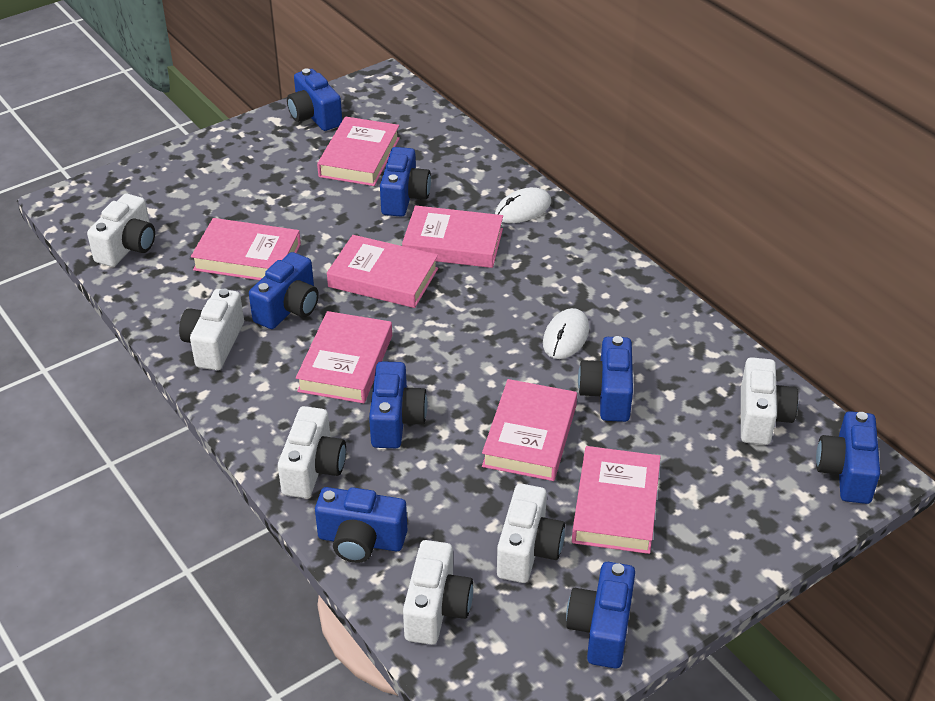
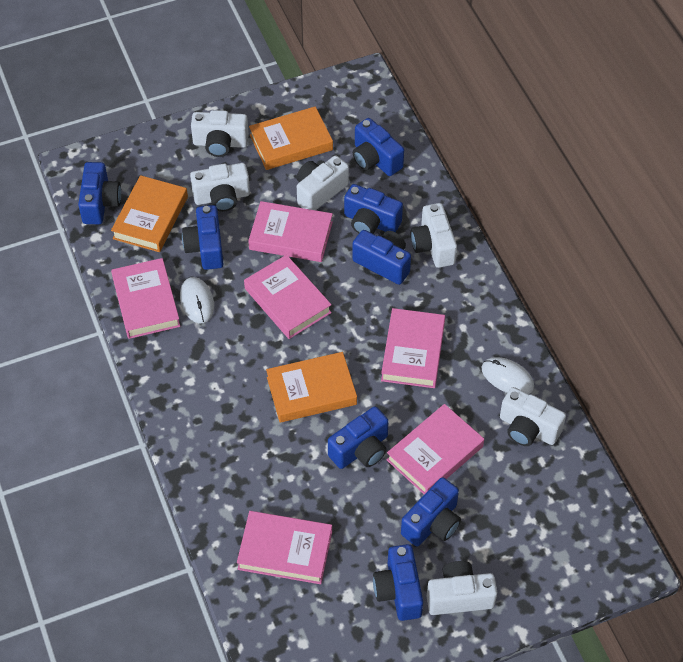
orange book: 0 -> 3
pink book: 7 -> 6

